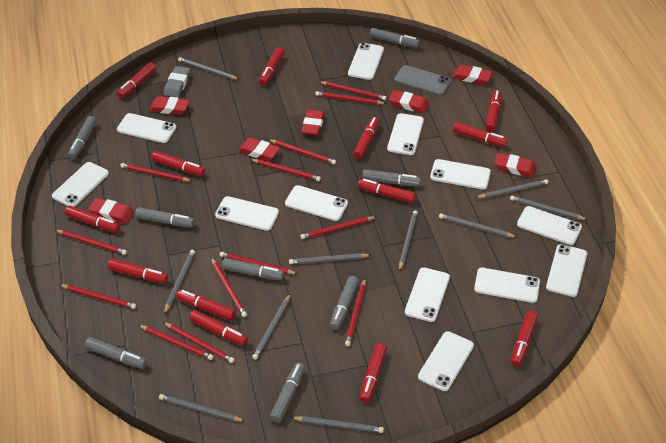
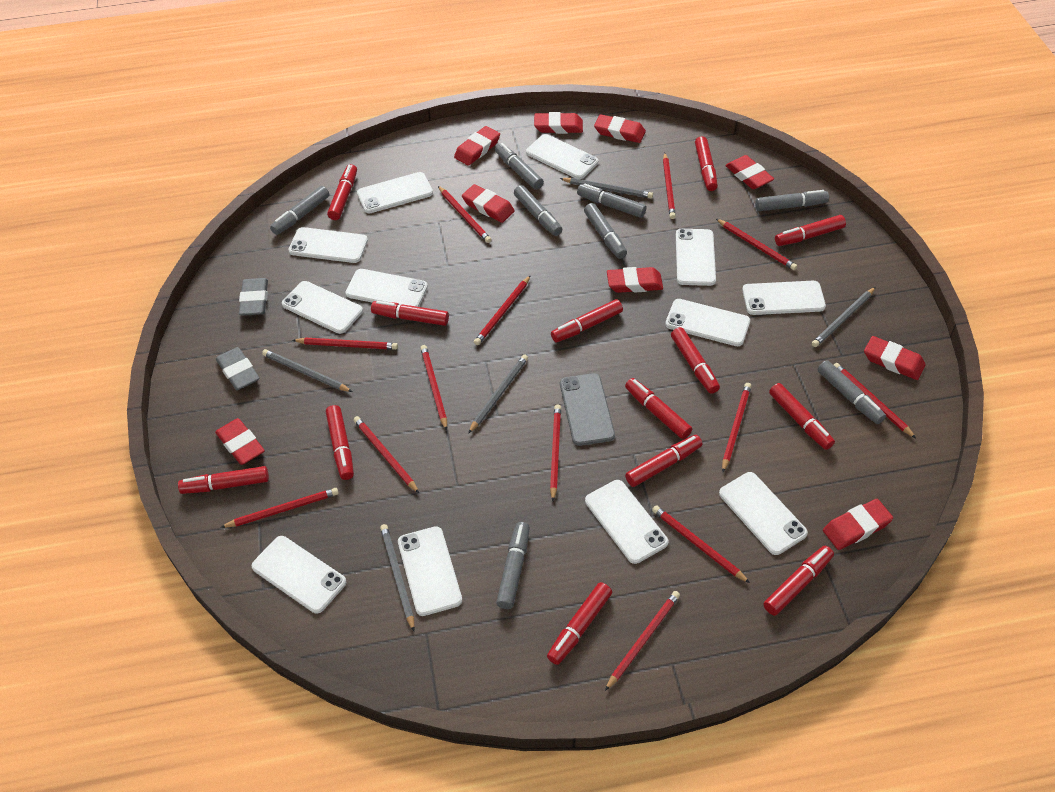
grey eraser: 1 -> 2
grey pencil: 10 -> 5
red eraser: 7 -> 9

